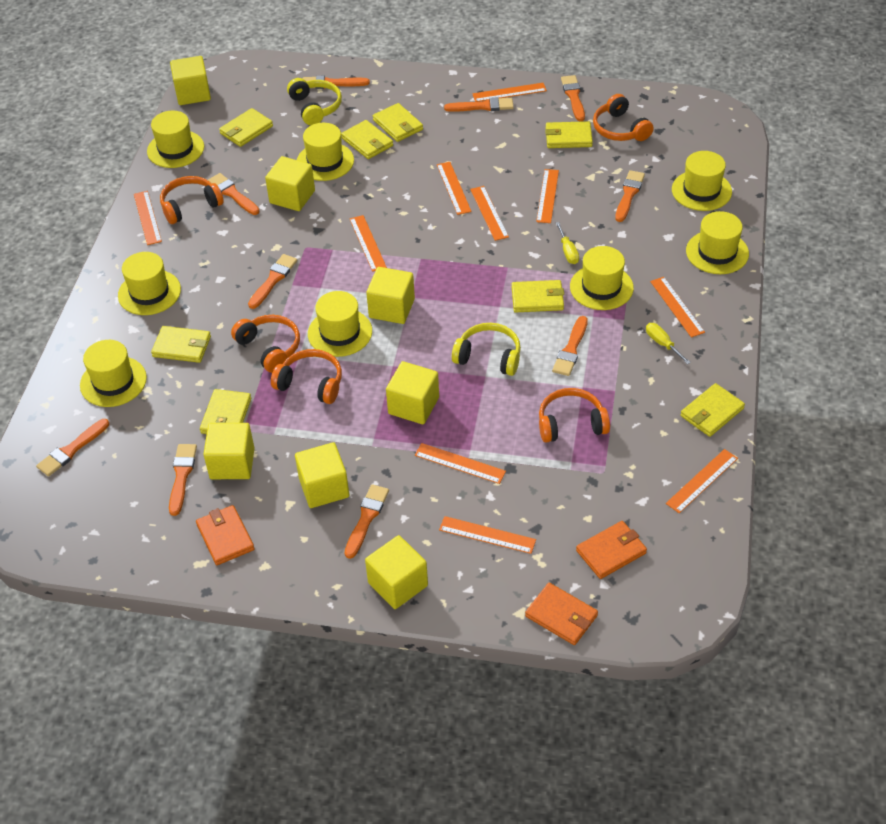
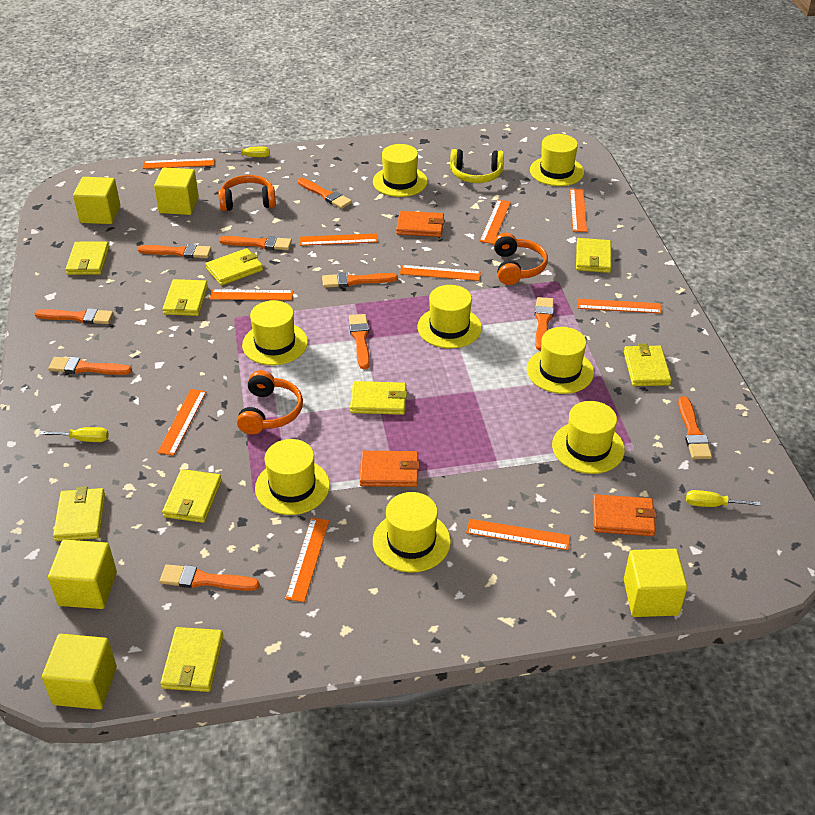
orange headphones: 5 -> 3
yellow cube: 7 -> 5
yellow headphones: 2 -> 1
yellow screwdriver: 2 -> 3
yellow wallet: 8 -> 9

